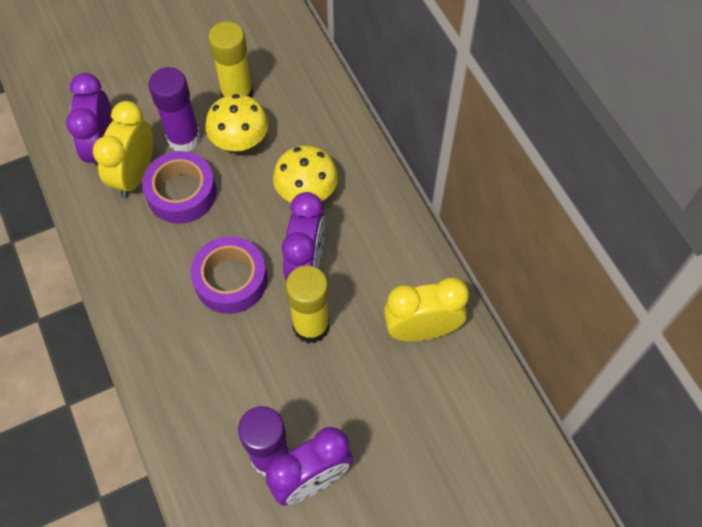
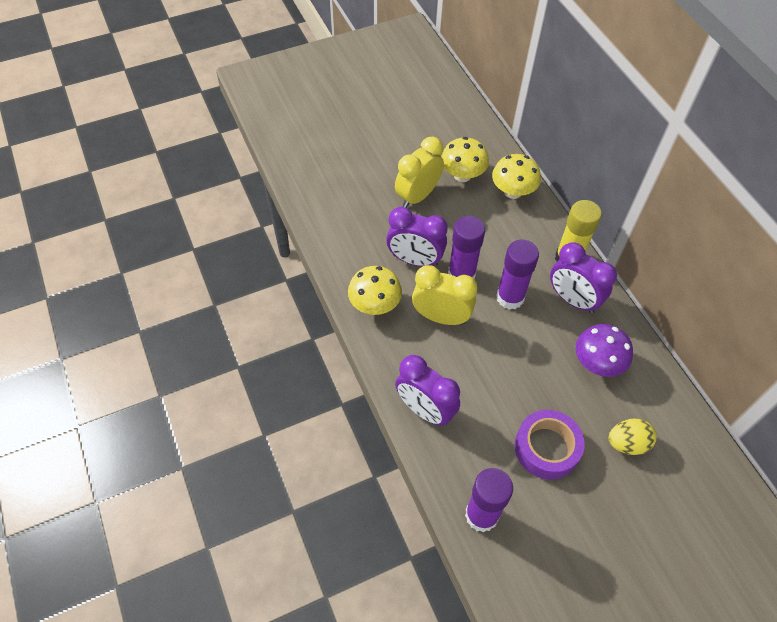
purple glue stick: 2 -> 3
purple mushroom: 0 -> 1
purple tape: 2 -> 1
yellow egg: 0 -> 1
yellow glue stick: 2 -> 1
yellow mushroom: 2 -> 3

